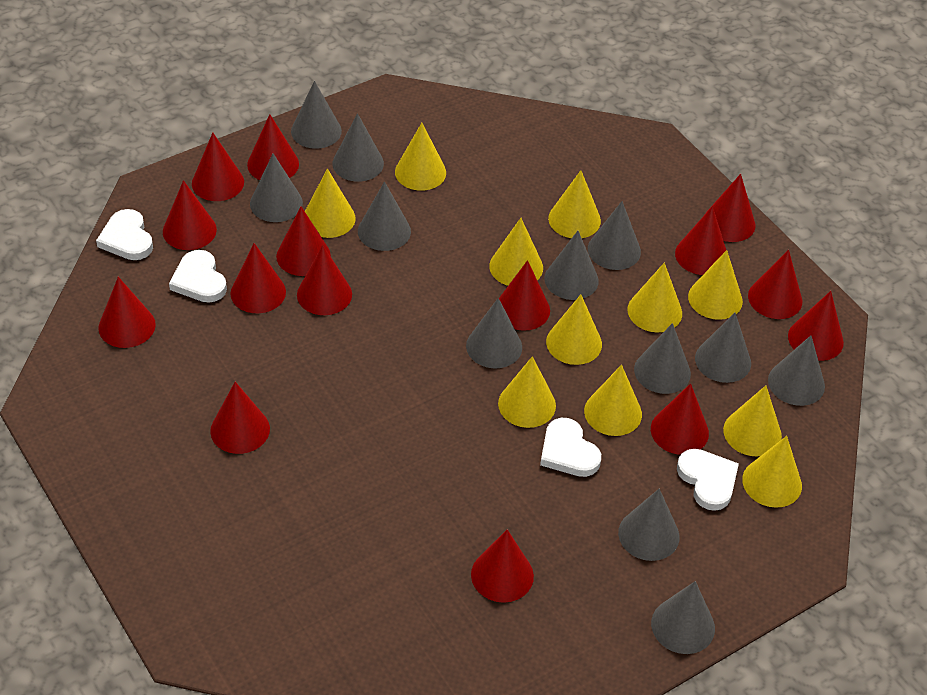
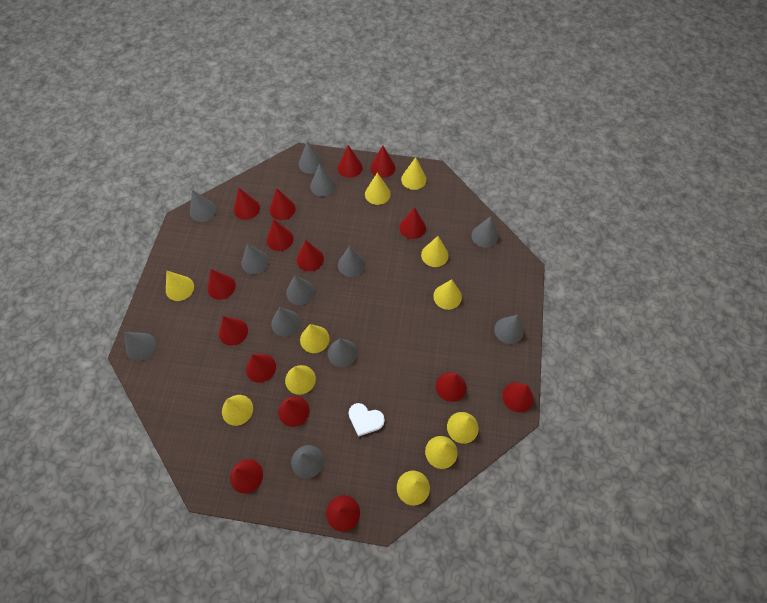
white heart: 4 -> 1

